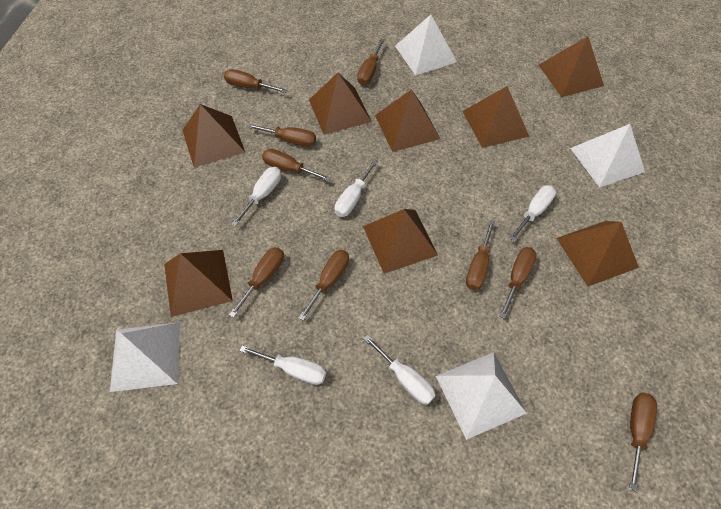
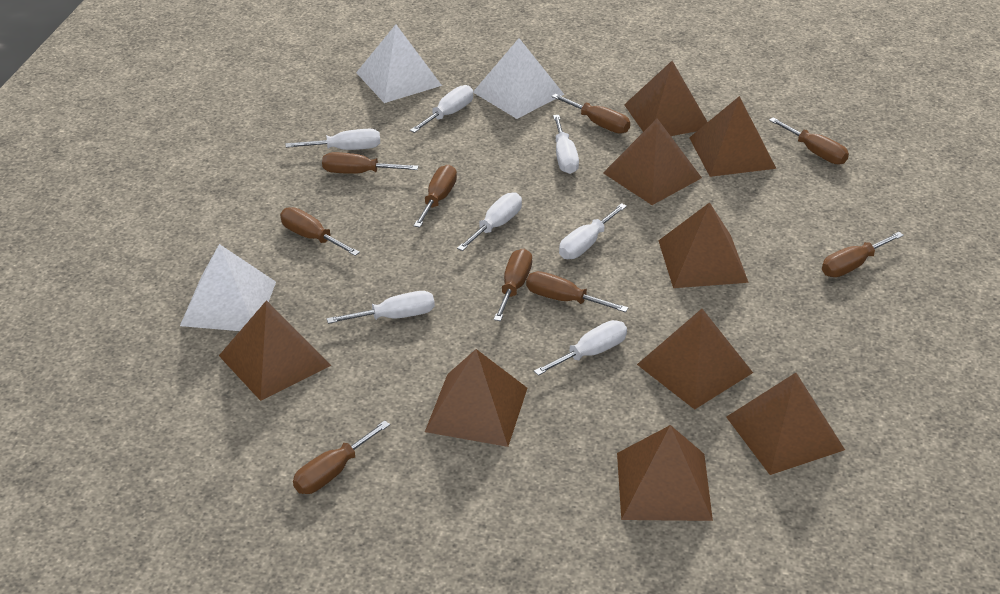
brown pyramid: 8 -> 9
white pyramid: 4 -> 3
white screwdriver: 5 -> 7

